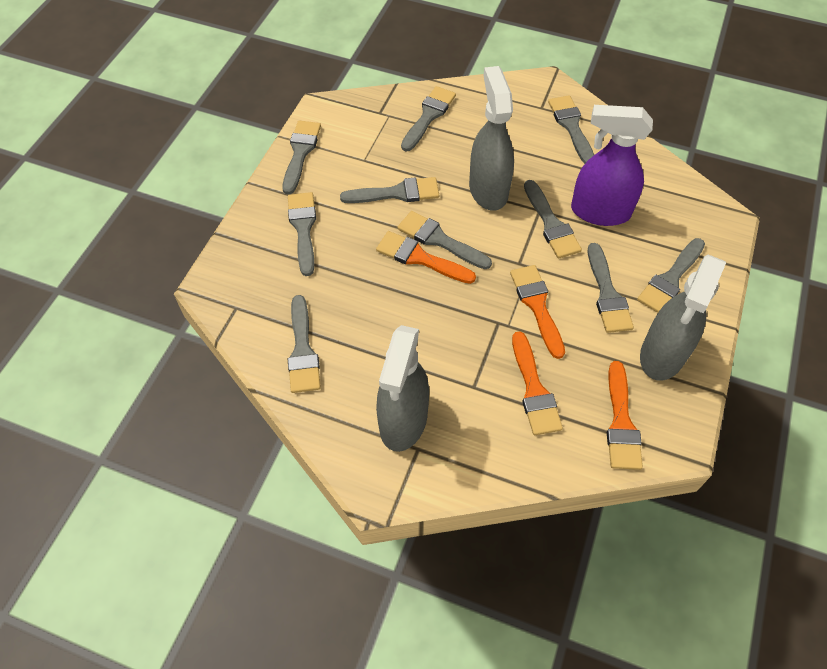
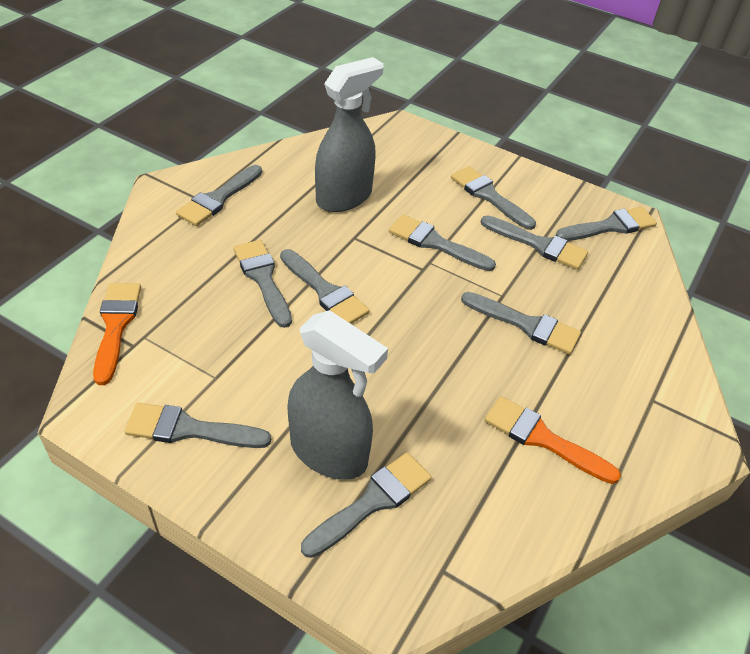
grey spray bottle: 3 -> 2
orange brush: 4 -> 2
purple spray bottle: 1 -> 0

